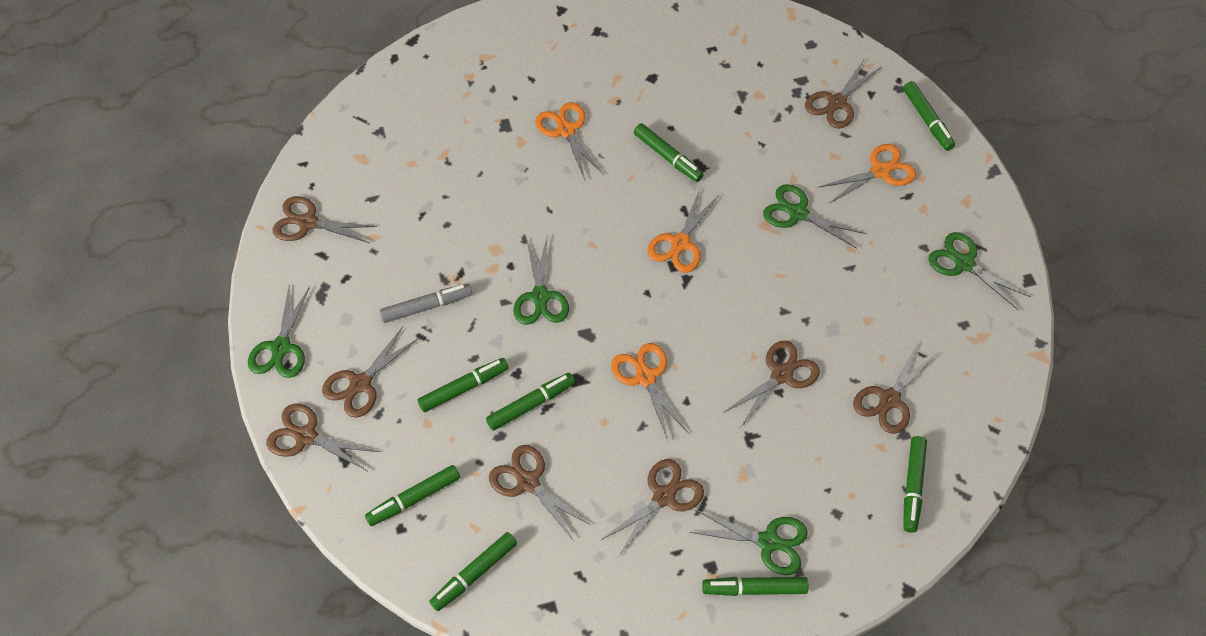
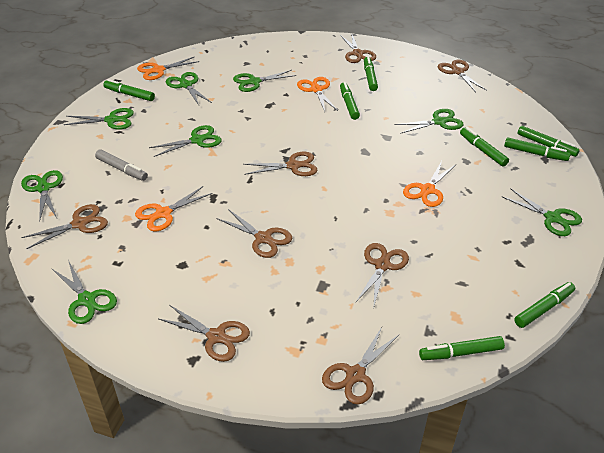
green scissors: 5 -> 8

